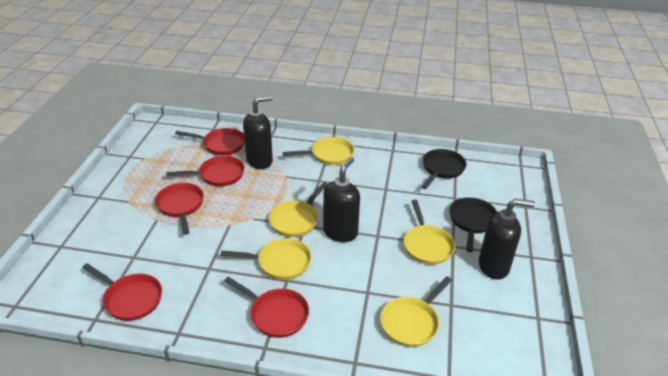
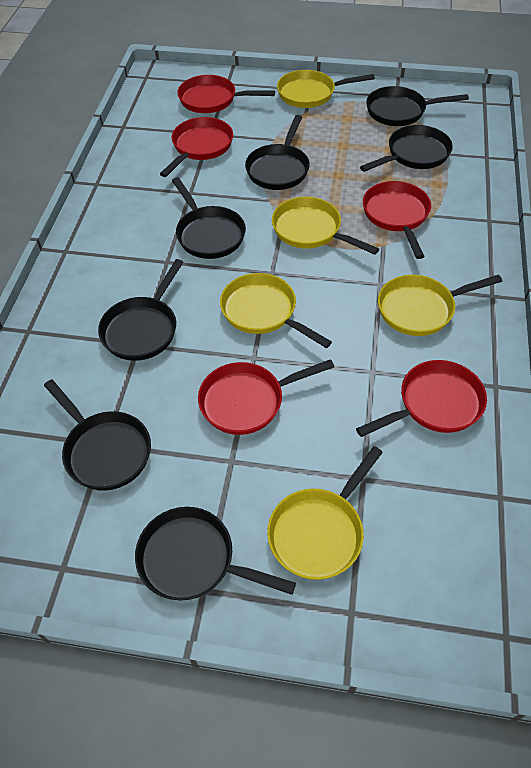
black pan: 2 -> 7
black soap dispenser: 3 -> 0

